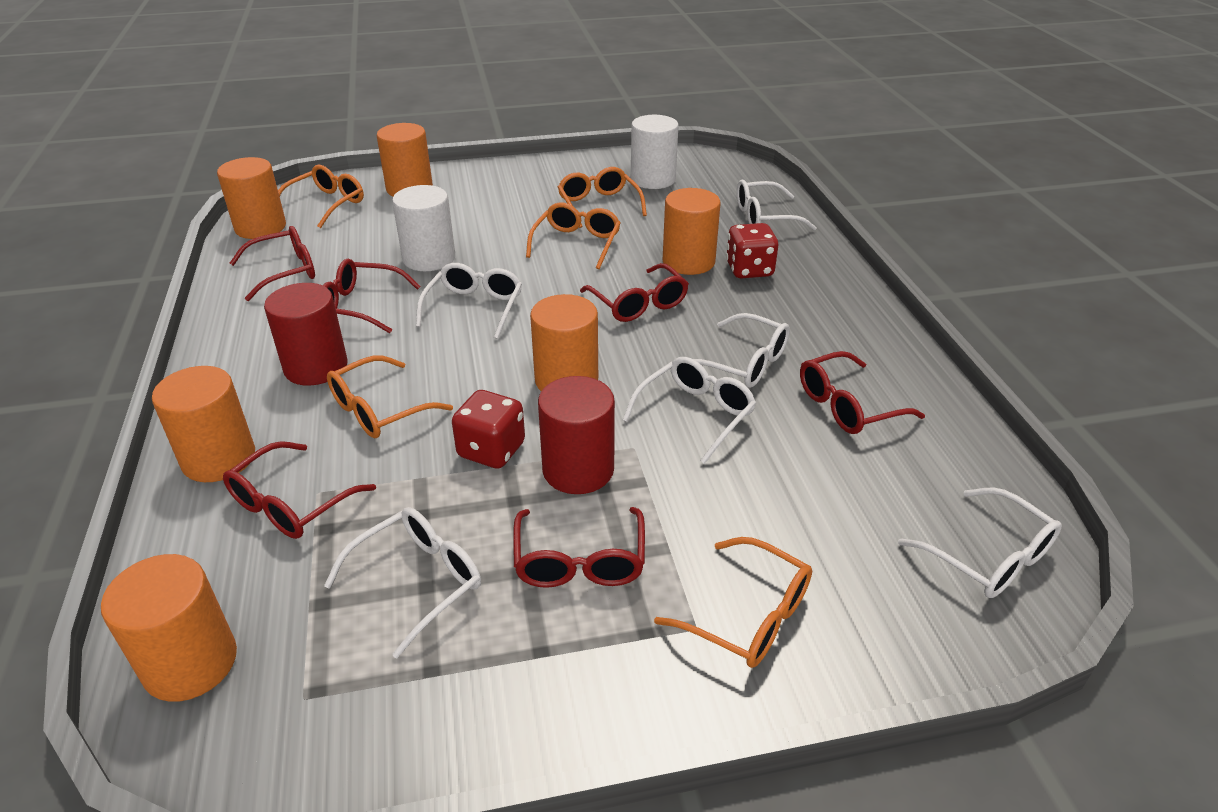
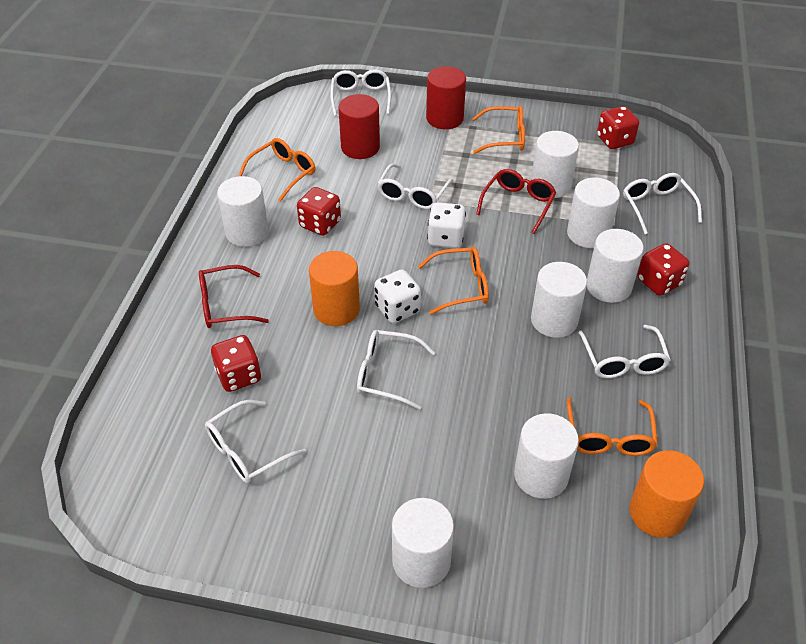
orange cylinder: 6 -> 2
orange glasses: 5 -> 4
red dice: 2 -> 4
red glasses: 6 -> 2
white cylinder: 2 -> 7
white dice: 0 -> 2

